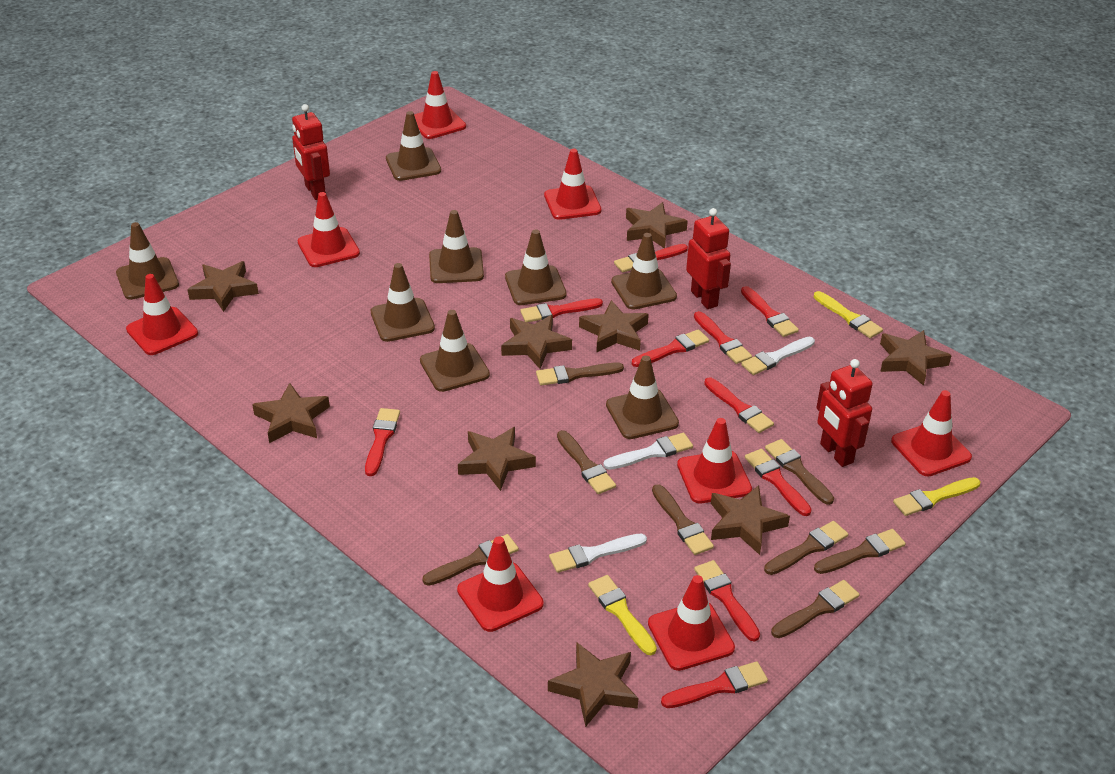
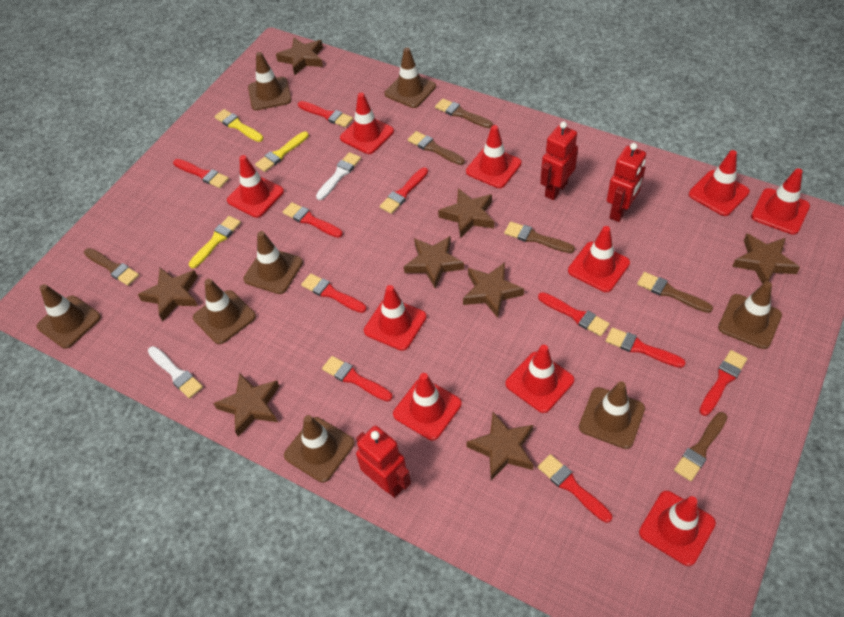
brown brush: 8 -> 6
brown star: 9 -> 8
red traffic cone: 8 -> 10
white brush: 3 -> 2

